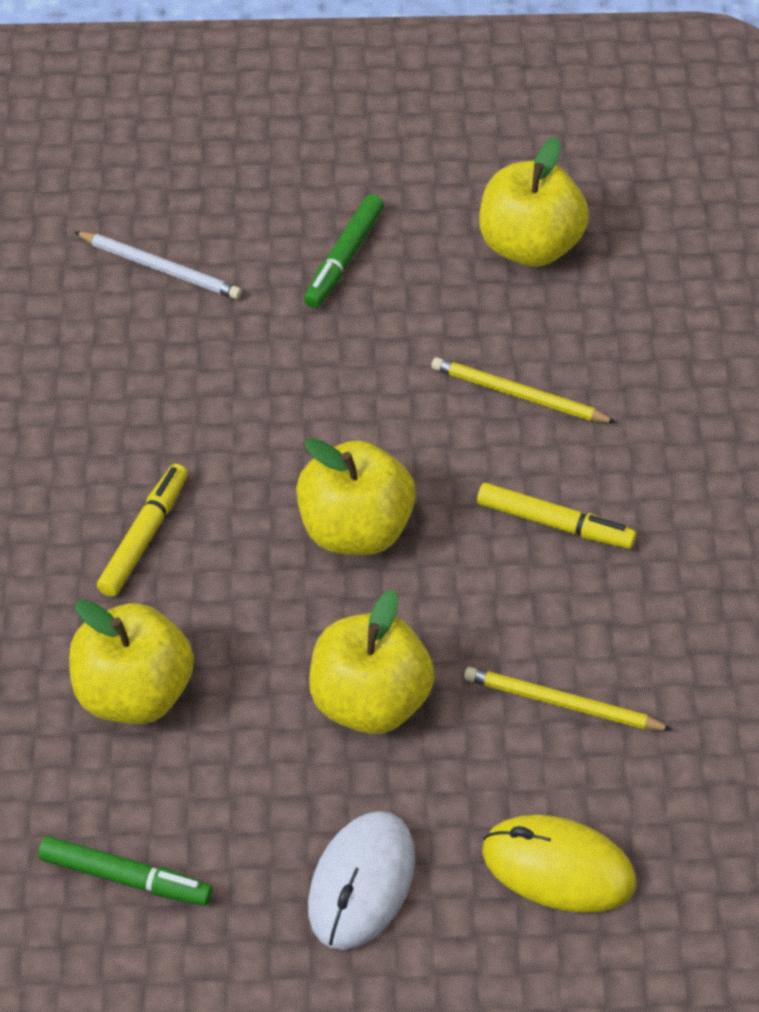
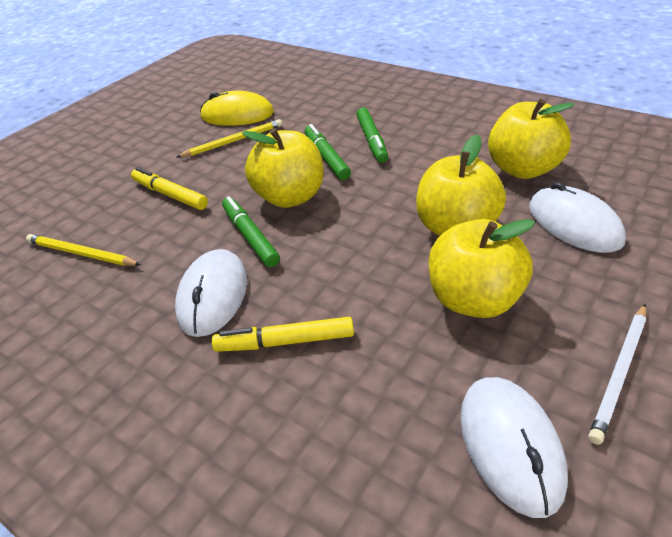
green marker: 2 -> 3
white mouse: 1 -> 3

